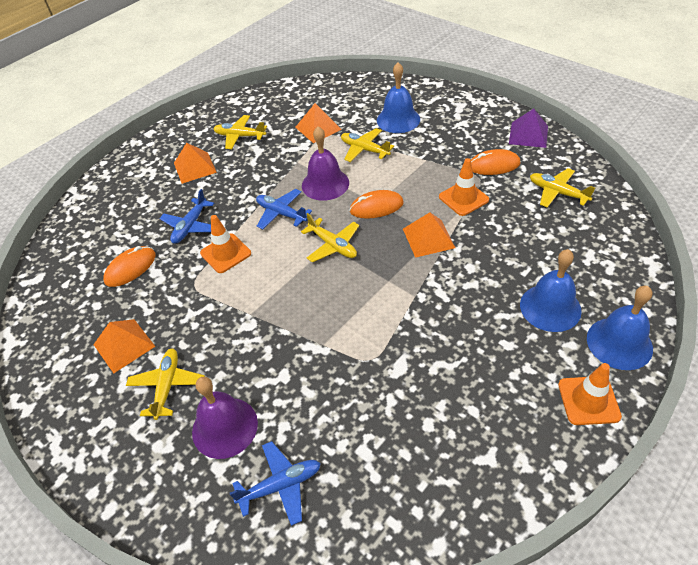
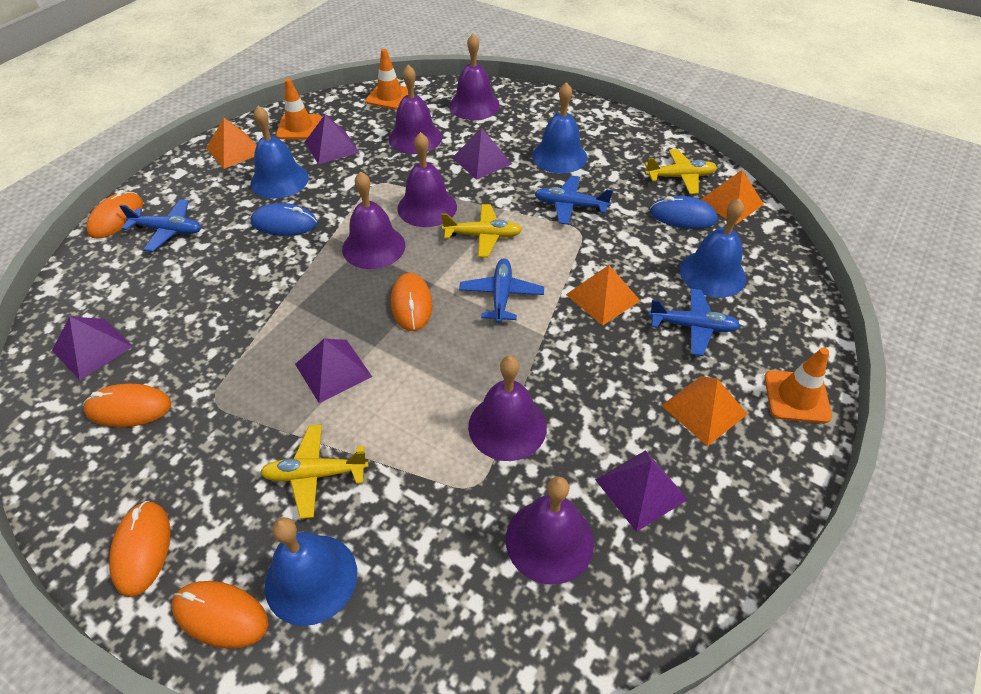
blue bell: 3 -> 4
blue mouse: 0 -> 2
blue plane: 3 -> 4
orange mouse: 3 -> 5
purple bell: 2 -> 6
purple pyramid: 1 -> 5
yellow plane: 5 -> 3

